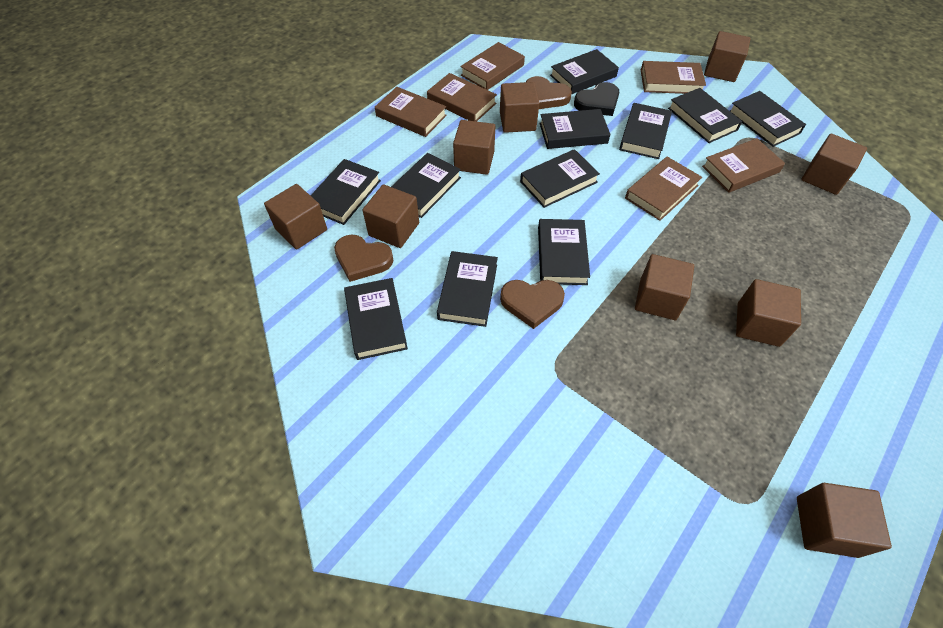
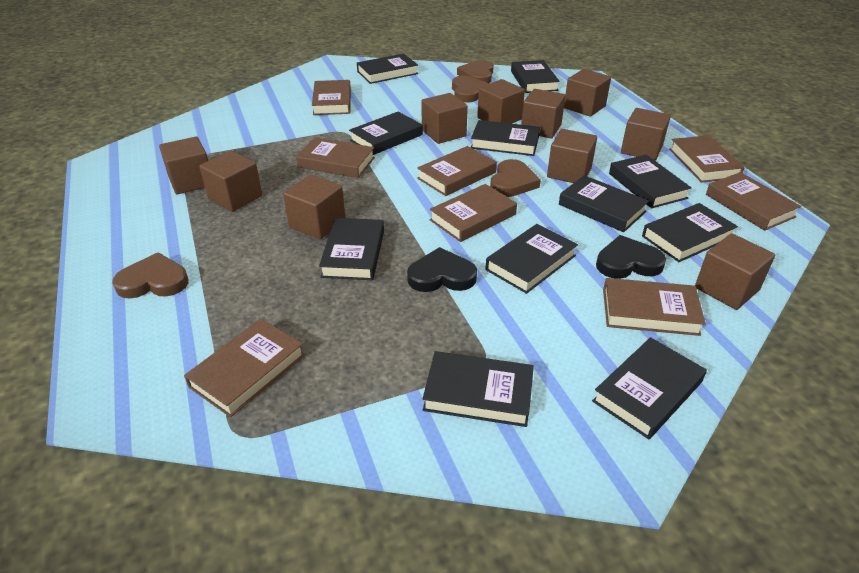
black heart: 1 -> 2
brown book: 6 -> 8
brown cube: 9 -> 10
brown heart: 3 -> 4

